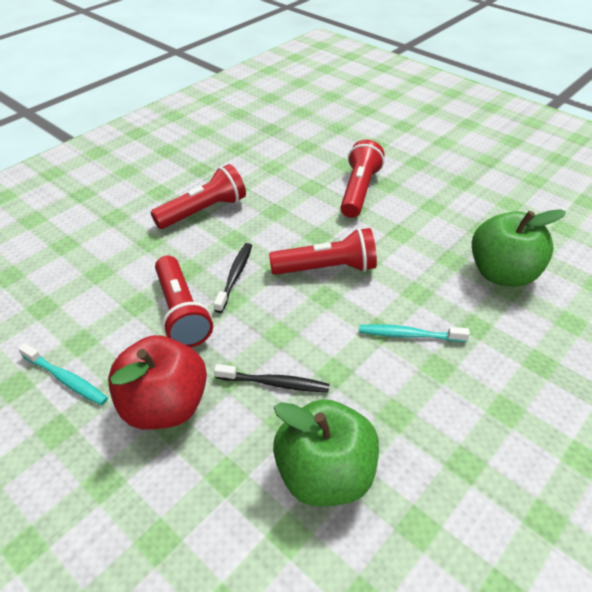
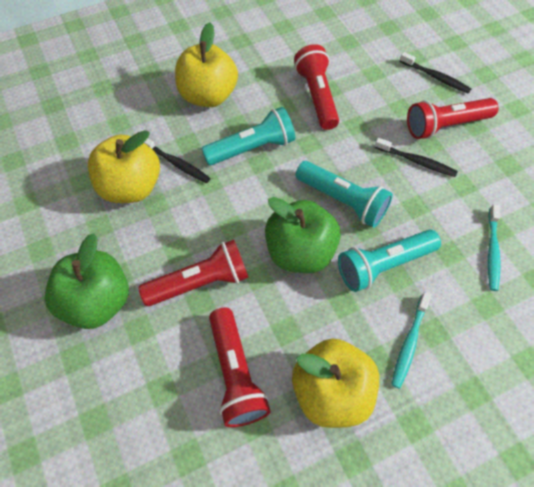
black toothbrush: 2 -> 3
red apple: 1 -> 0
turquoise flashlight: 0 -> 3
yellow apple: 0 -> 3

